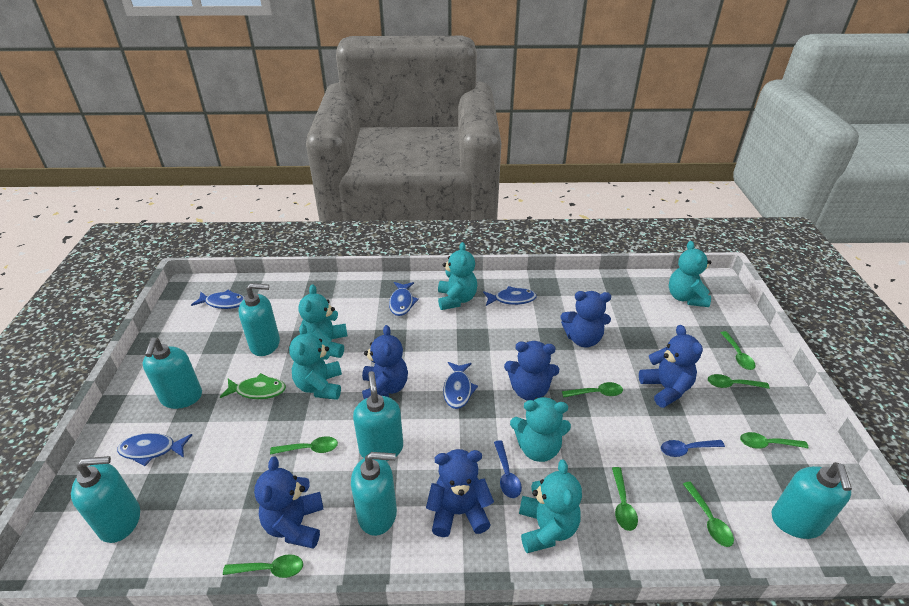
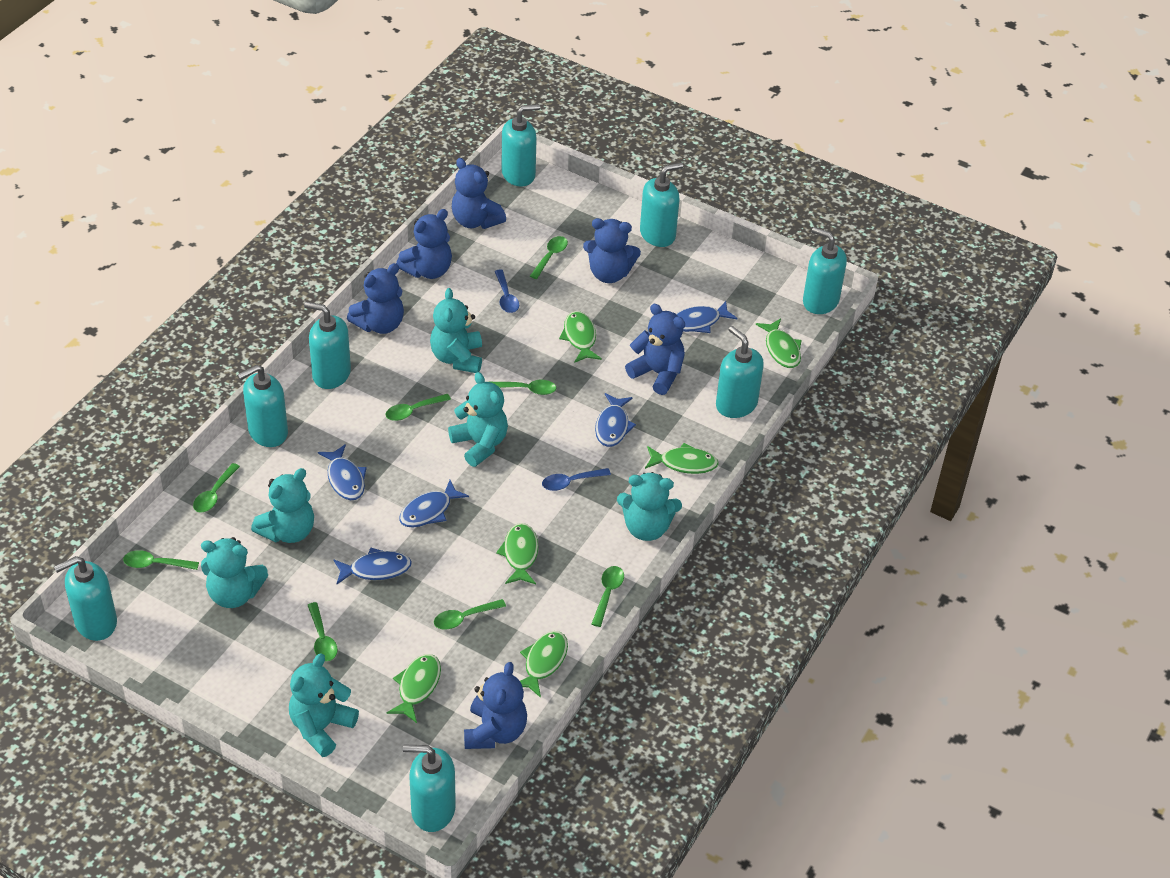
green fish: 1 -> 6
turquoise soap dispenser: 6 -> 8

